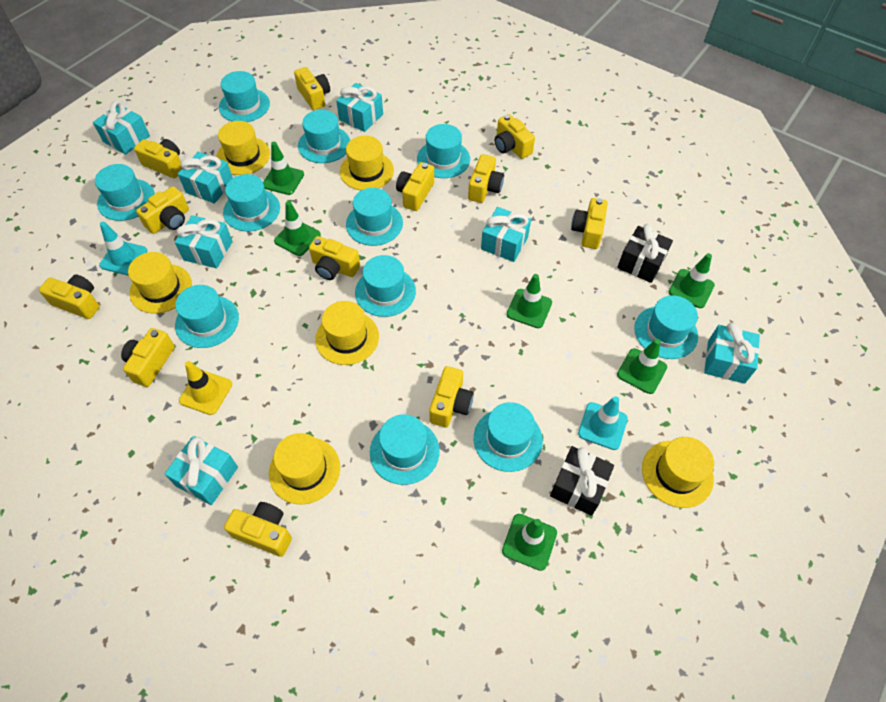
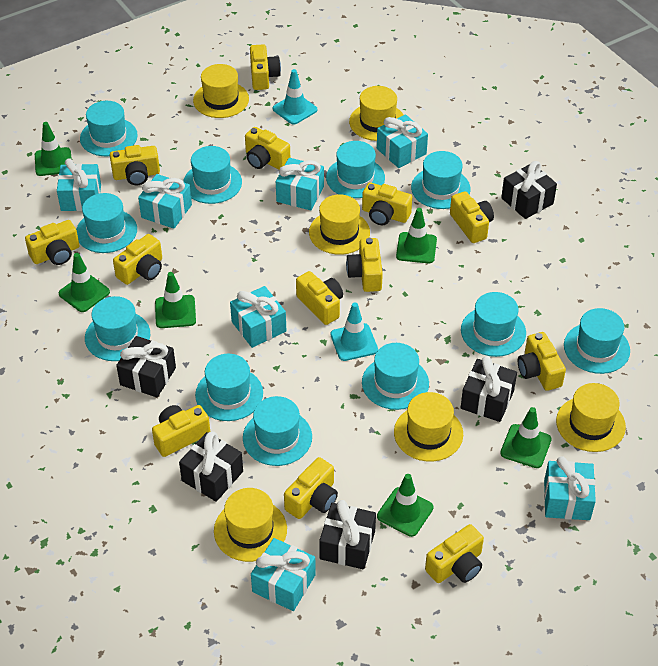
black gift: 2 -> 5
yellow camera: 12 -> 13
yellow traffic cone: 1 -> 0

